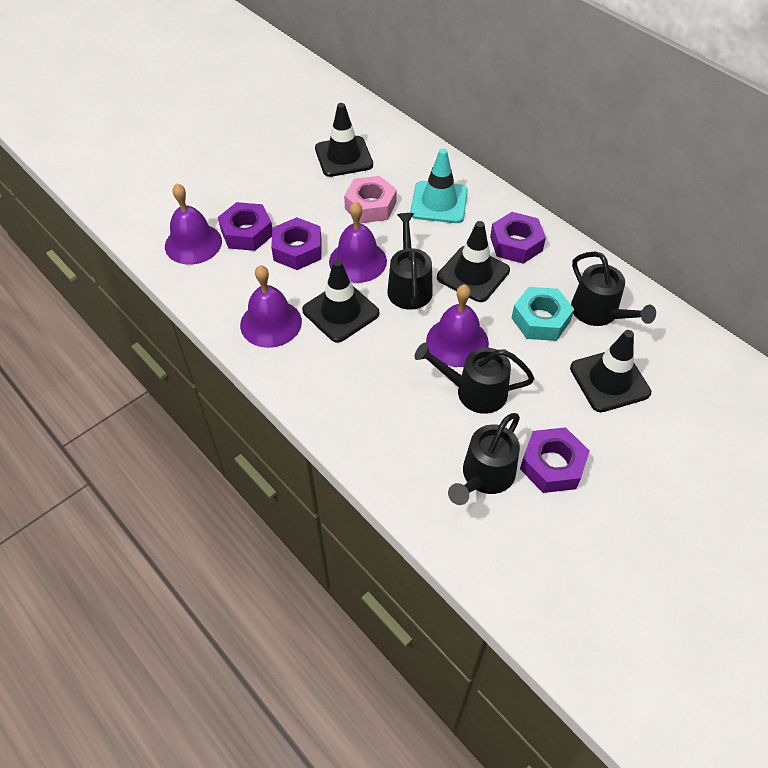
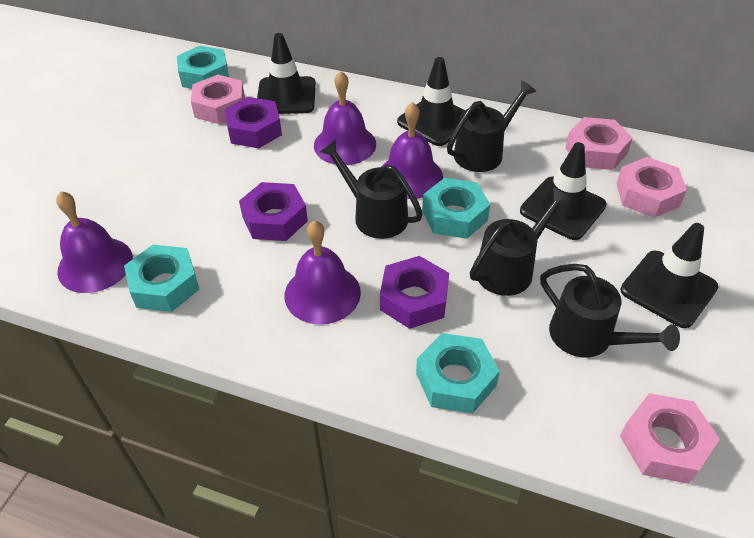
pink nut: 1 -> 4
purple nut: 4 -> 3
turquoise nut: 1 -> 4
turquoise traffic cone: 1 -> 0

